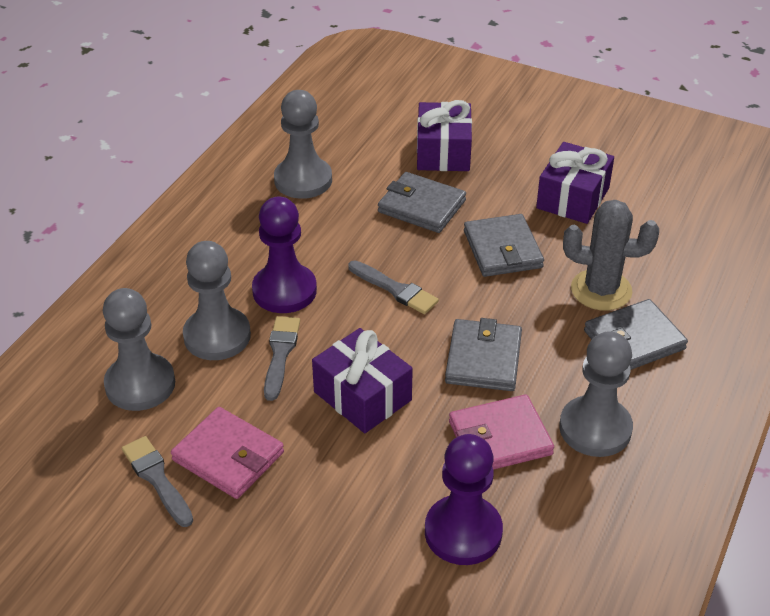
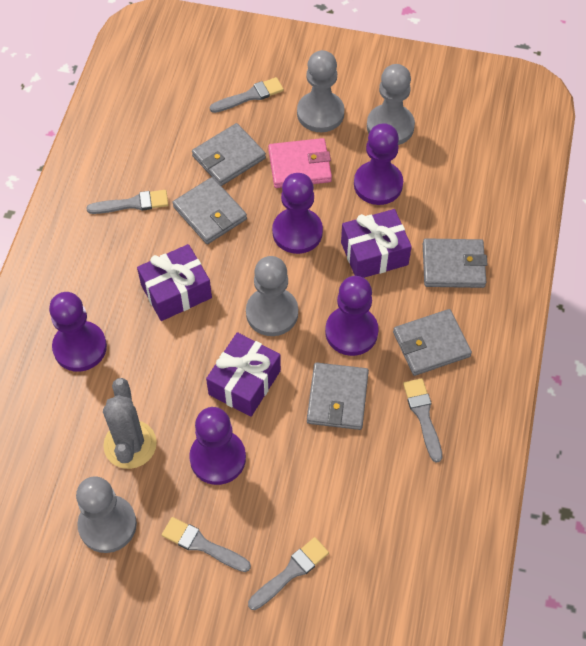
grey brush: 3 -> 5
grey wallet: 4 -> 5
pink wallet: 2 -> 1
purple pawn: 2 -> 5

